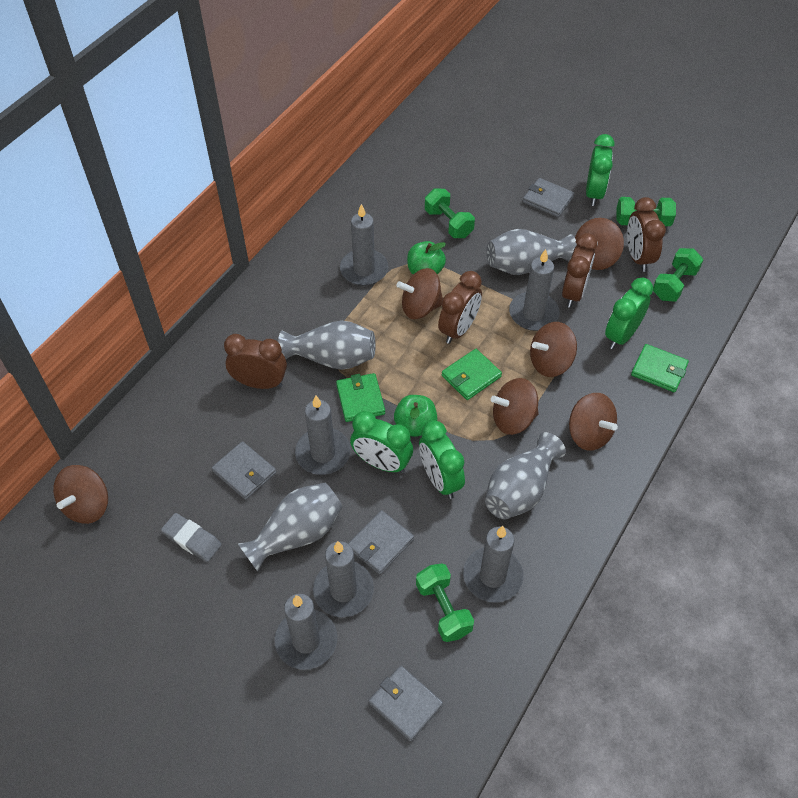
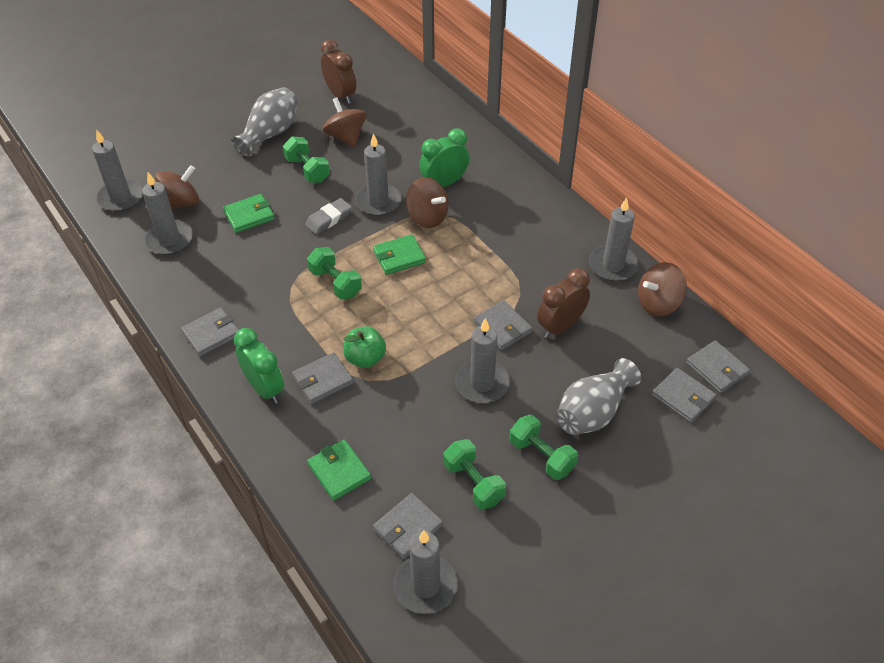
brown clock: 4 -> 2
brown spinning top: 6 -> 4
green apple: 2 -> 1
green clock: 4 -> 2
grey vase: 4 -> 2
grey wallet: 4 -> 6

